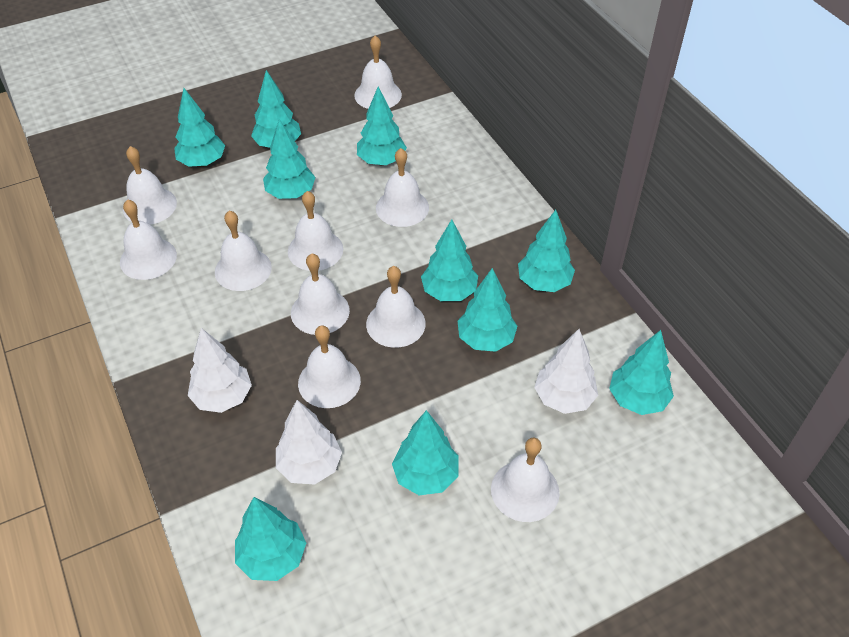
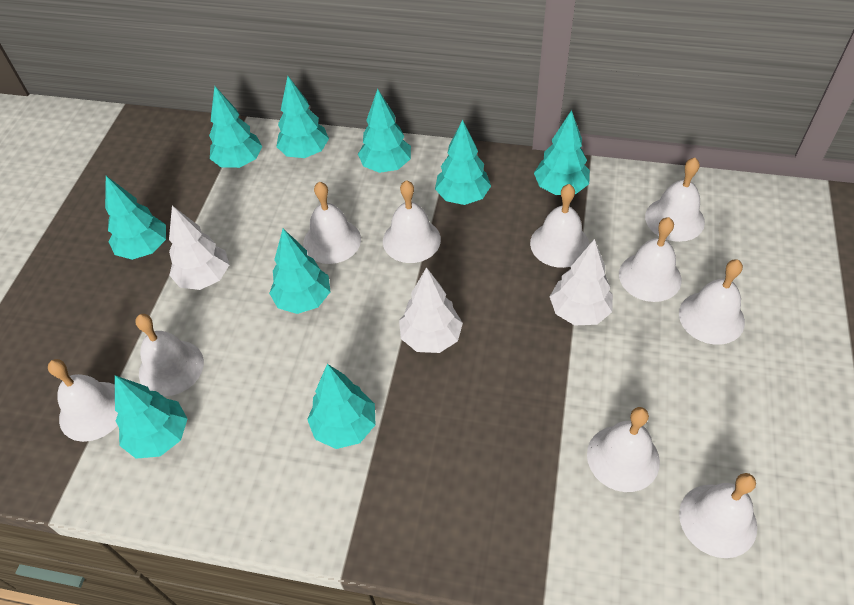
turquoise tree: 10 -> 9

